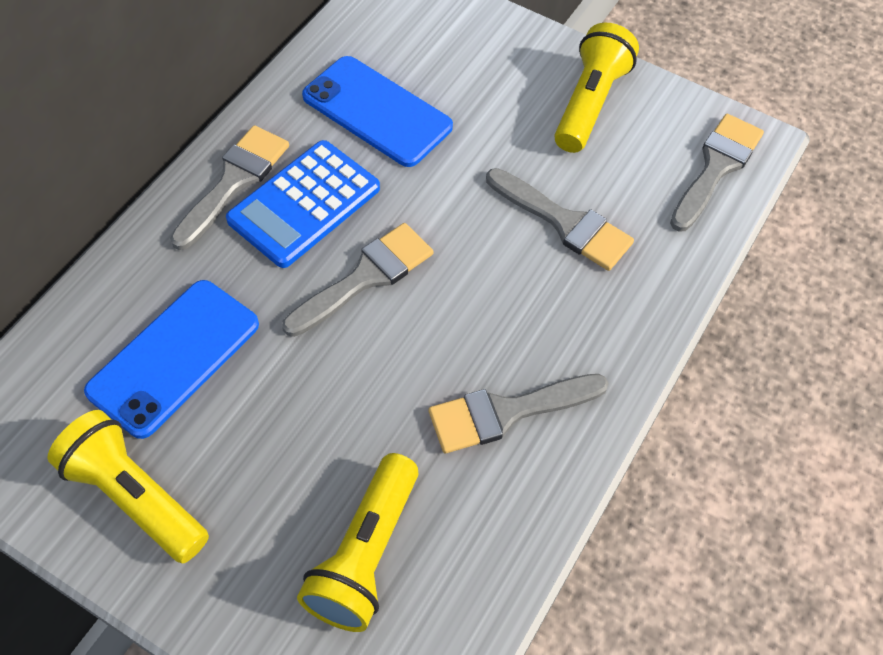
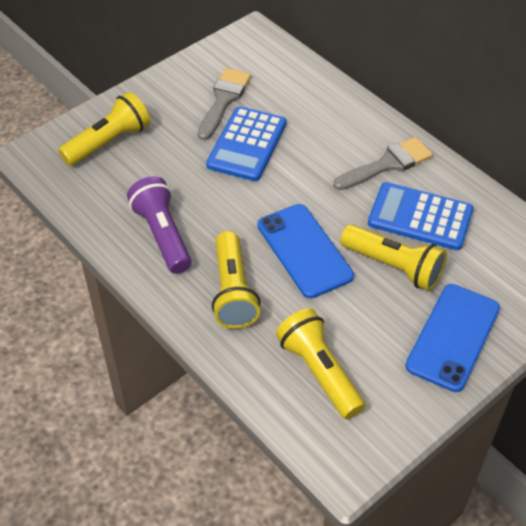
blue calculator: 1 -> 2
grey brush: 5 -> 2
purple flashlight: 0 -> 1
yellow flashlight: 3 -> 4

